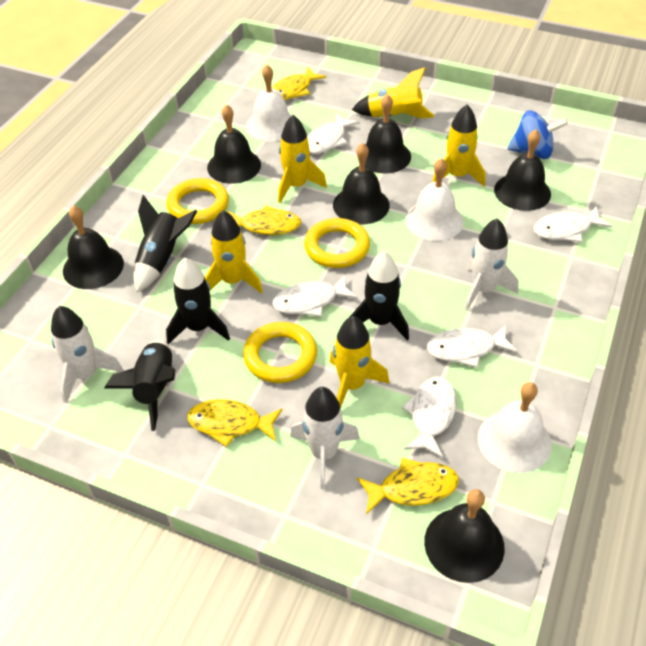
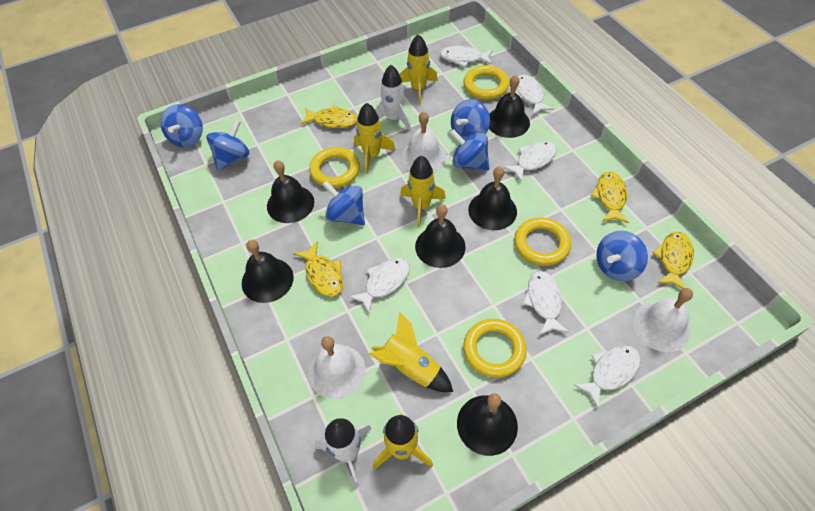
black rocket: 4 -> 0
blue spinning top: 1 -> 6
white fish: 5 -> 6
white rocket: 3 -> 2
yellow ring: 3 -> 4

